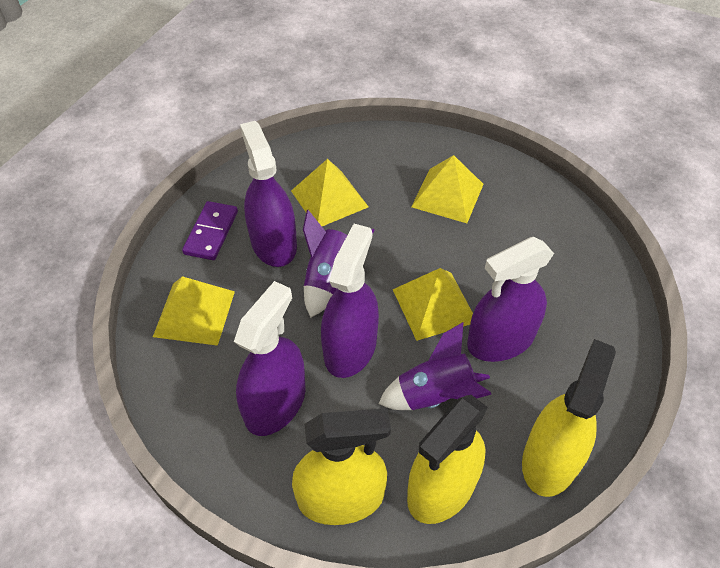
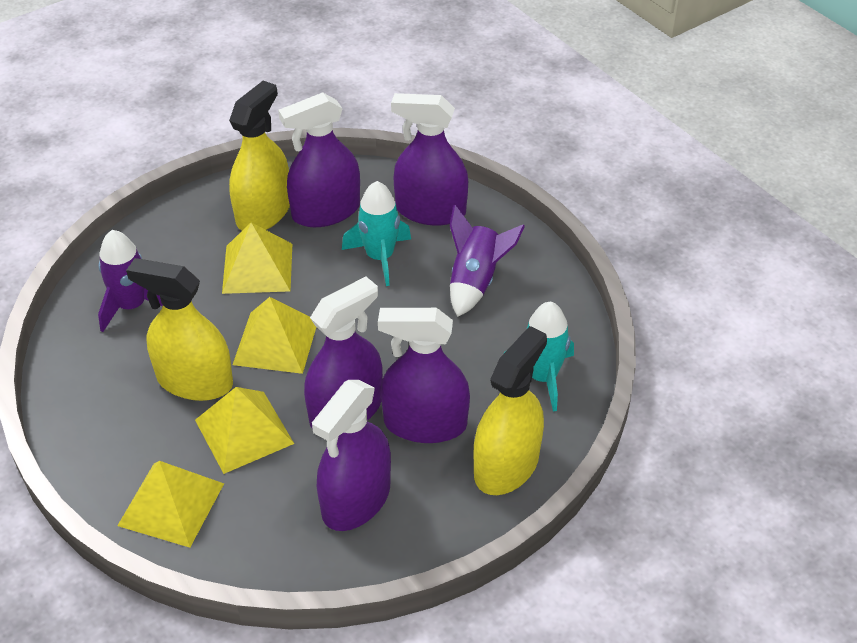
purple domino: 1 -> 0
purple spray bottle: 4 -> 5
turquoise rocket: 0 -> 2

